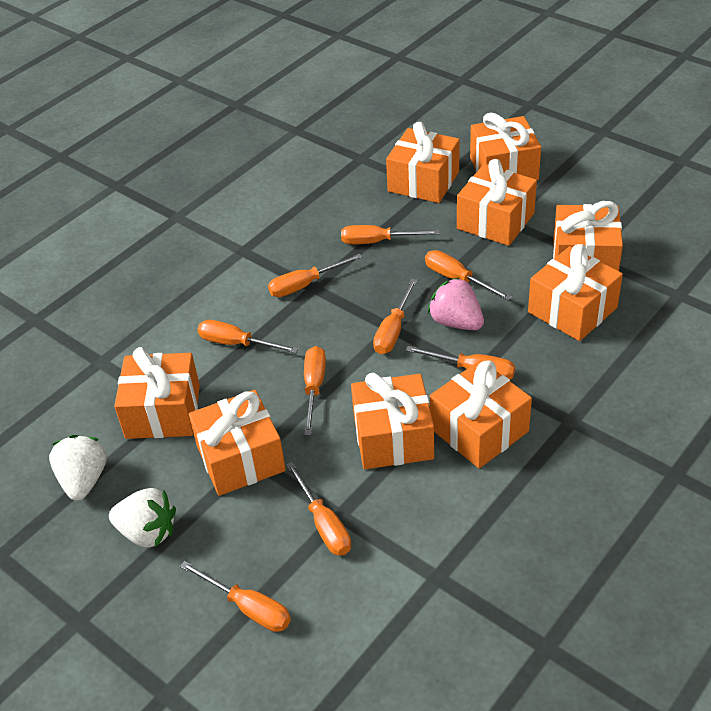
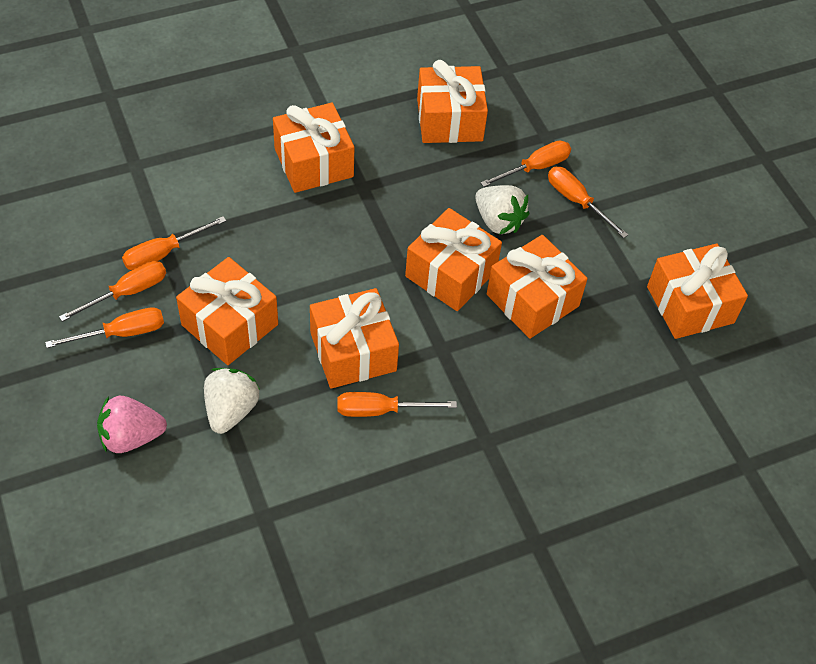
orange gift: 9 -> 7
orange screwdriver: 9 -> 6

